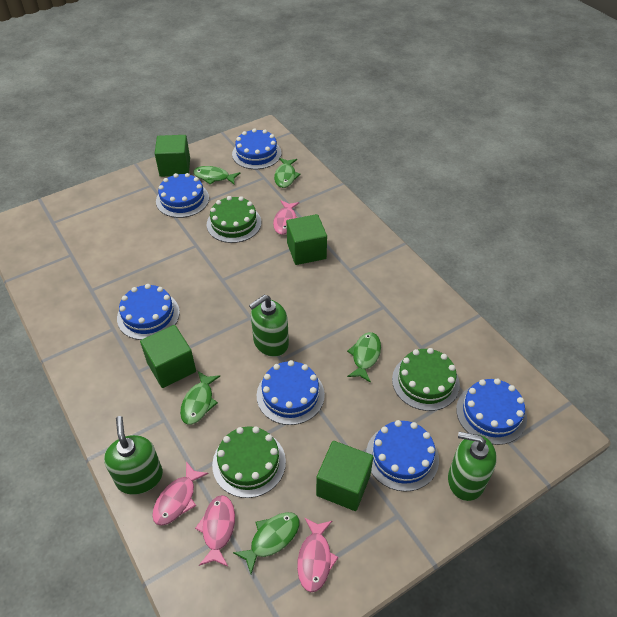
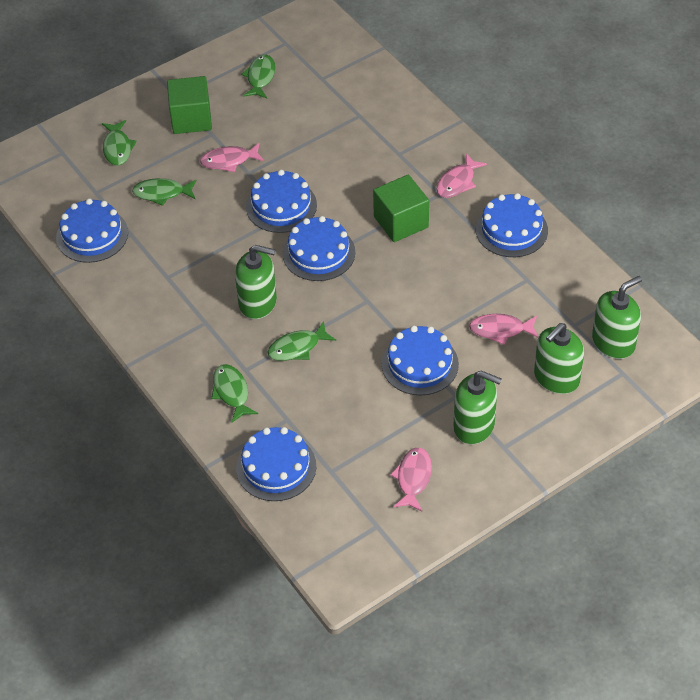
green cake: 3 -> 0
green cube: 4 -> 2
green soap dispenser: 3 -> 4

